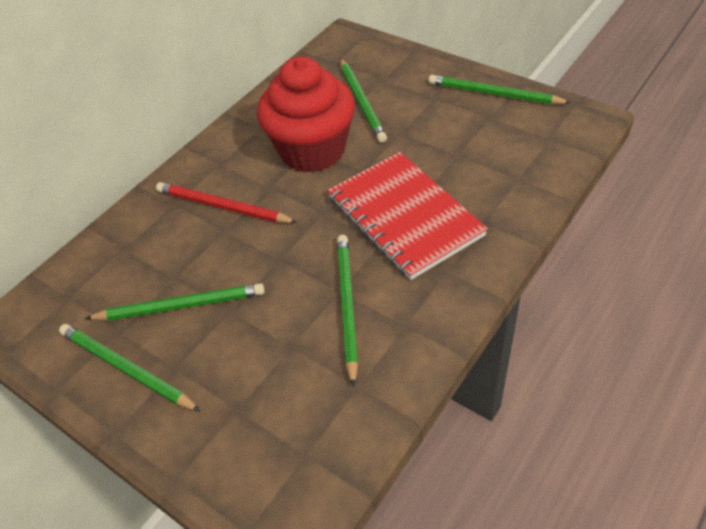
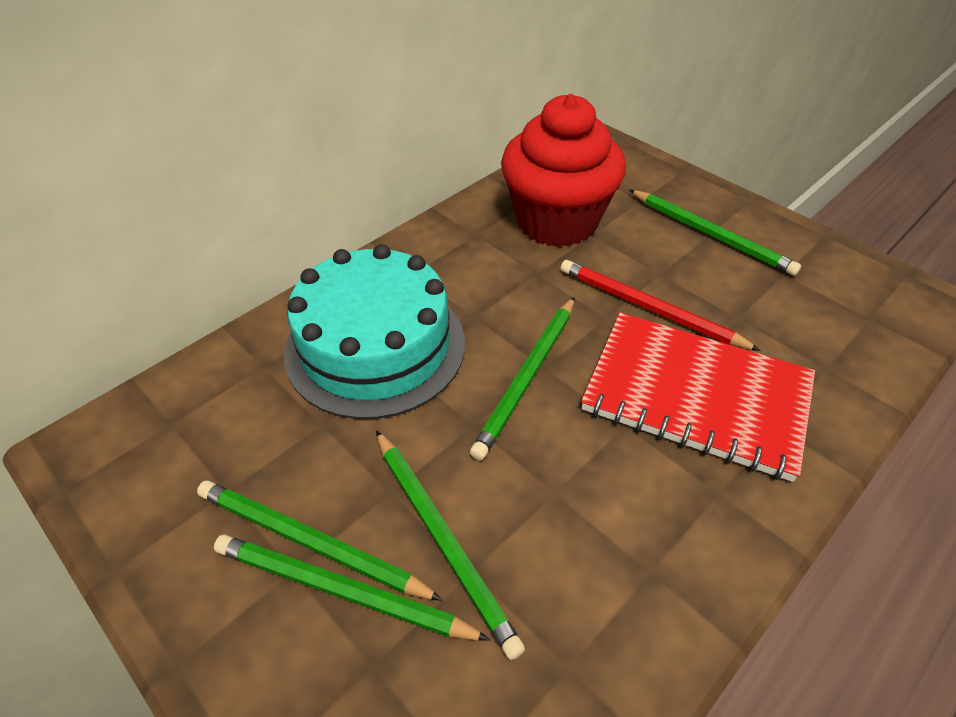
turquoise cake: 0 -> 1

